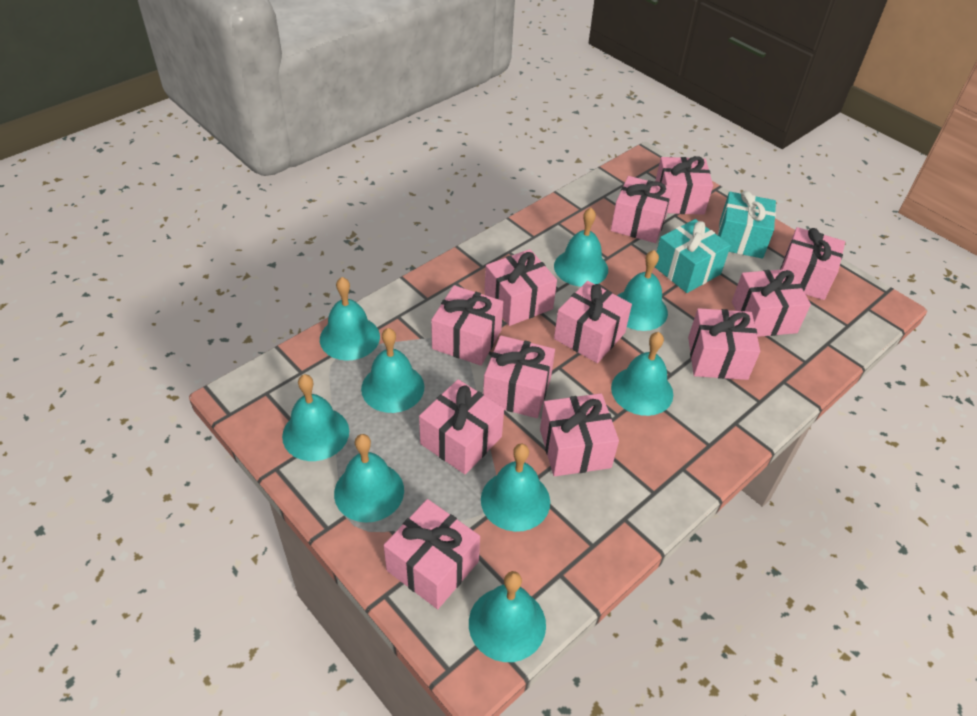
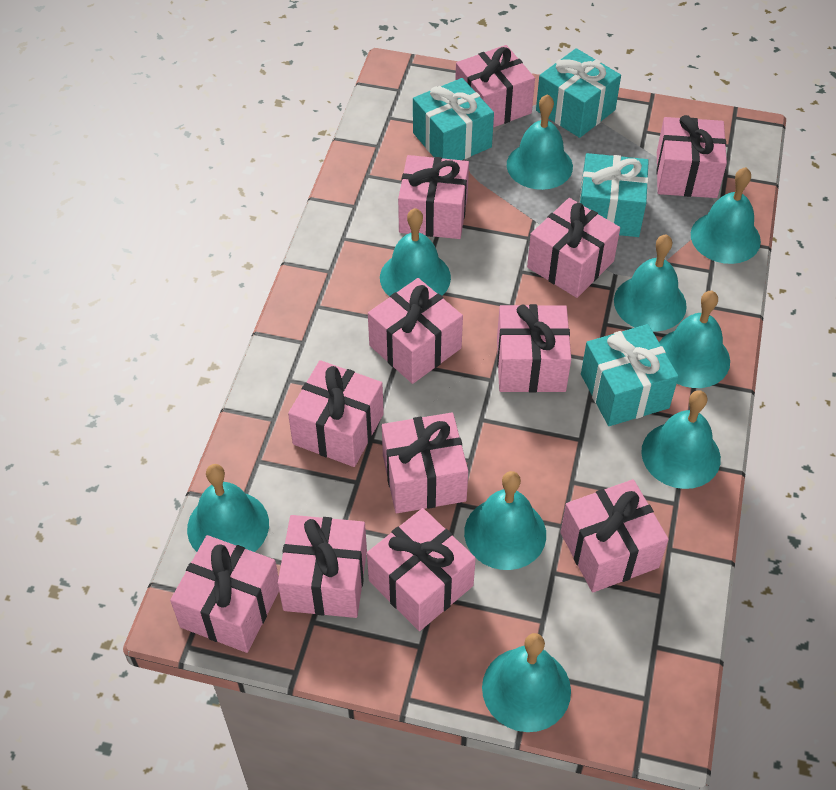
turquoise gift: 2 -> 4

